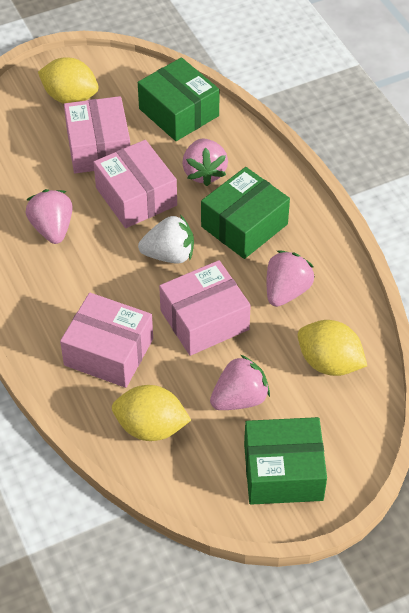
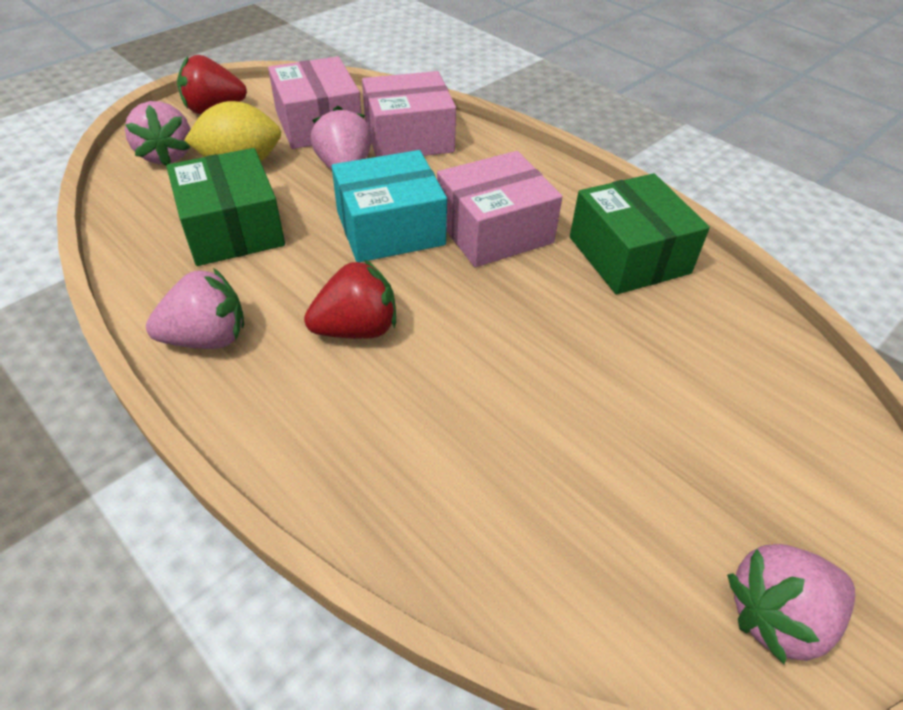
green box: 3 -> 2
pink box: 4 -> 3
red strawberry: 0 -> 2
turquoise box: 0 -> 1
white strawberry: 1 -> 0
yellow lemon: 3 -> 1

